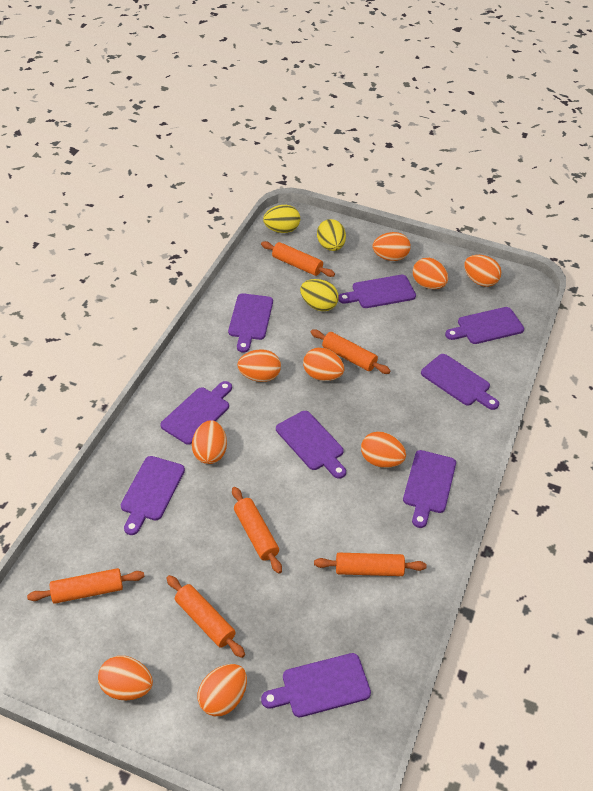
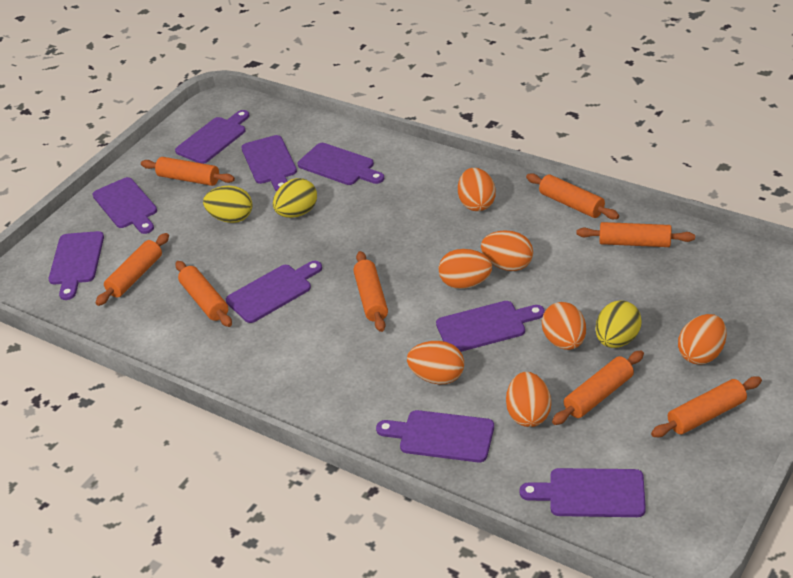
orange egg: 9 -> 7
orange rolling pin: 6 -> 8

